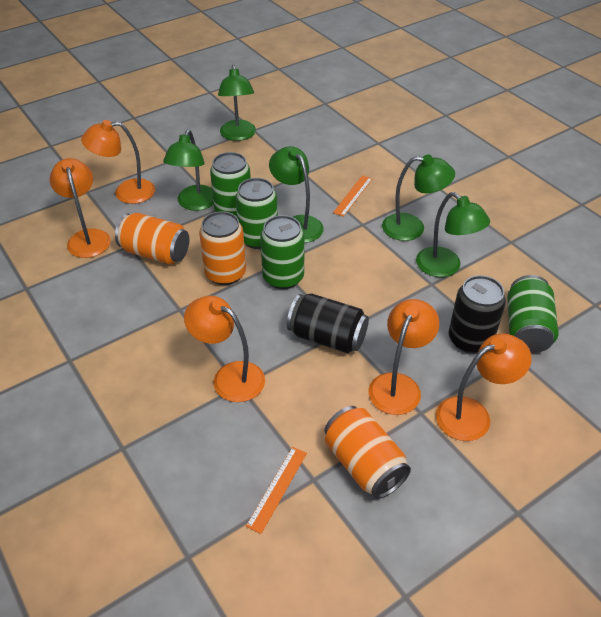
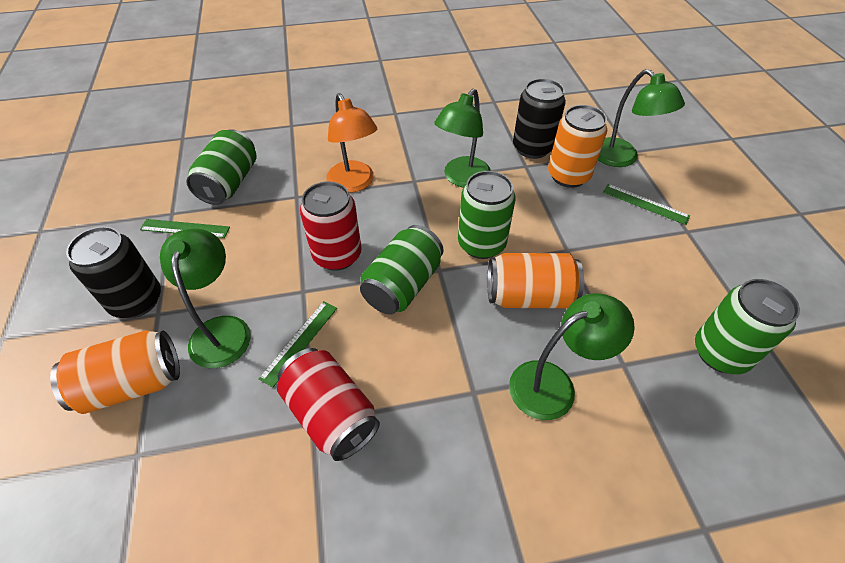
green lamp: 5 -> 4
green ruler: 0 -> 3
orange lamp: 5 -> 1
orange ruler: 2 -> 0
red can: 0 -> 2

